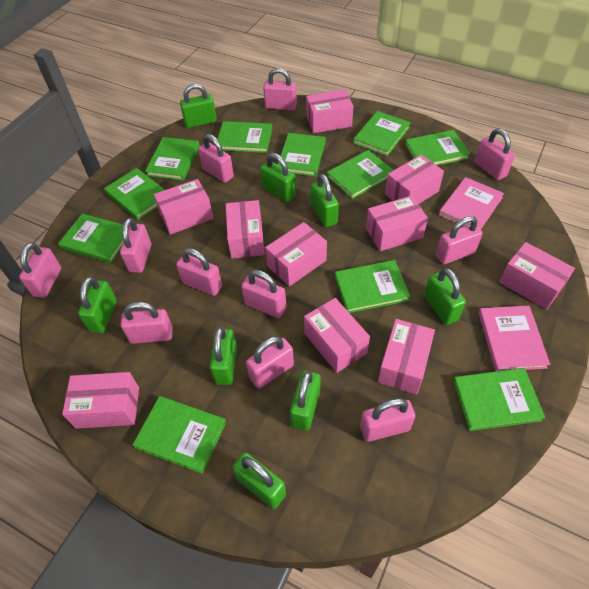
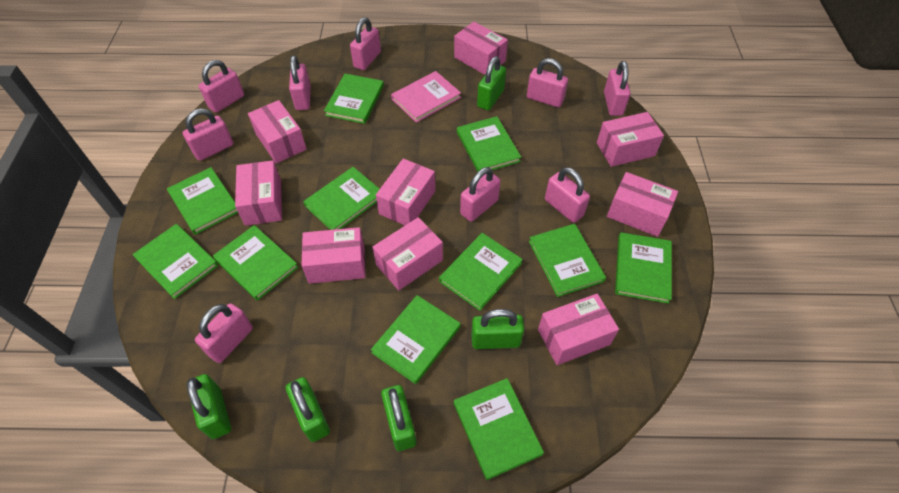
green padlock: 8 -> 5
pink book: 2 -> 1
pink box: 10 -> 9
pink padlock: 11 -> 9

